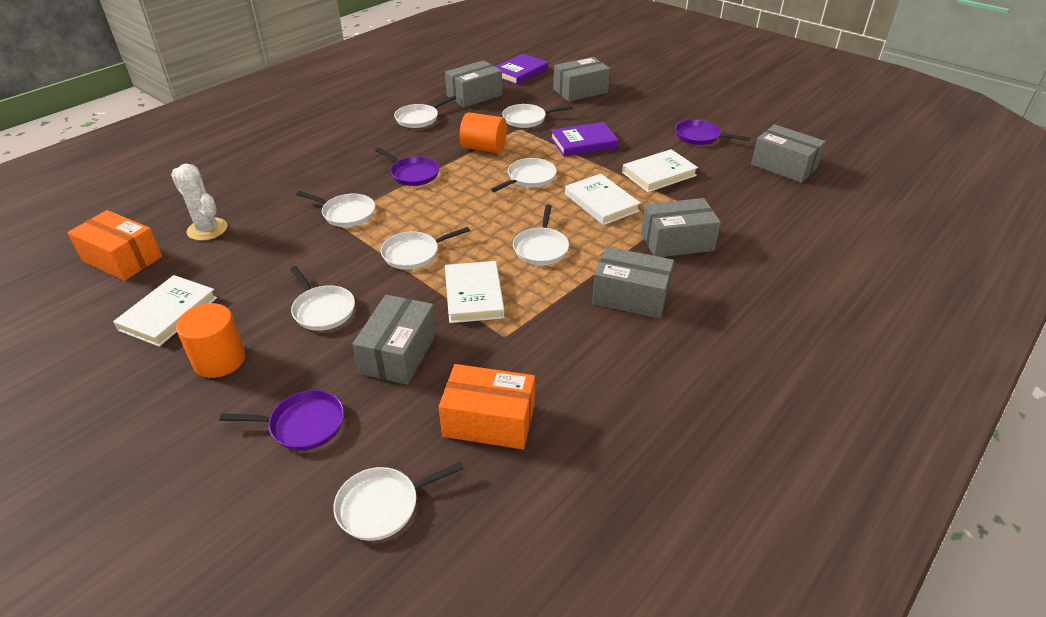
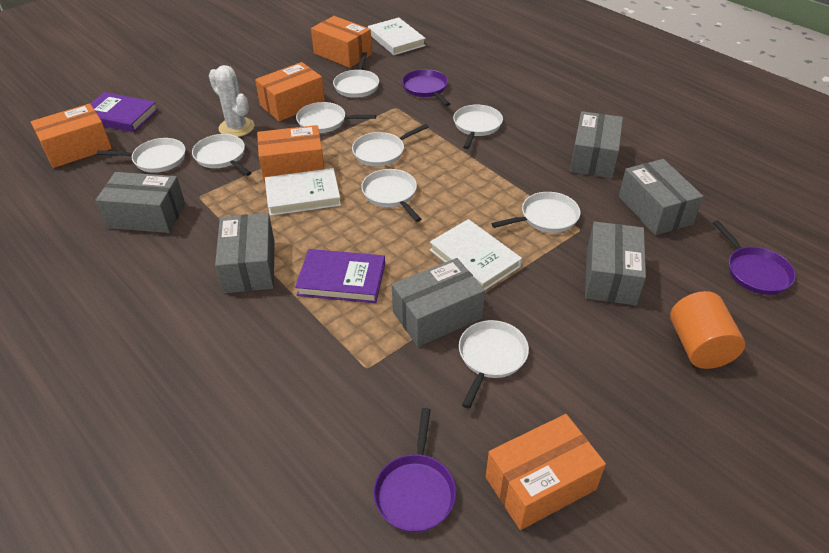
orange box: 2 -> 5
orange cylinder: 2 -> 1
white book: 4 -> 3
white pan: 8 -> 9

